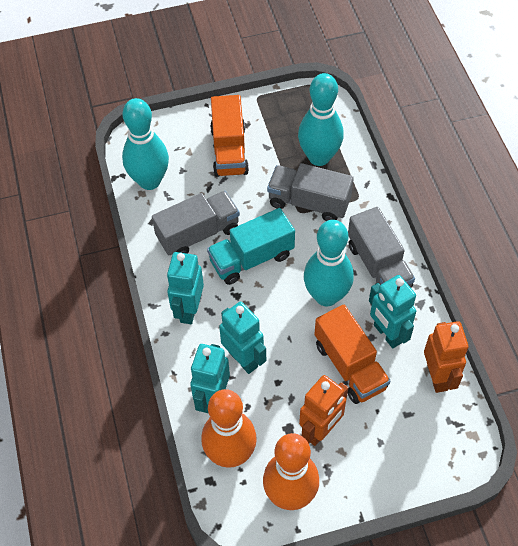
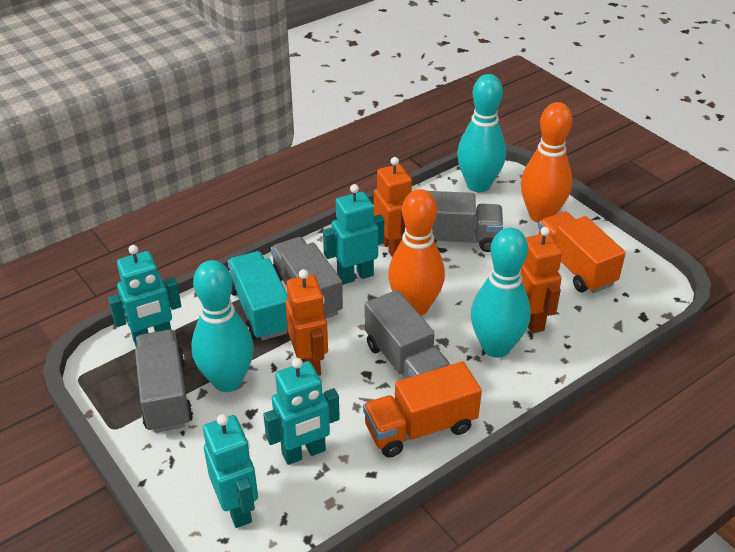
grey truck: 3 -> 4
orange robot: 2 -> 3

